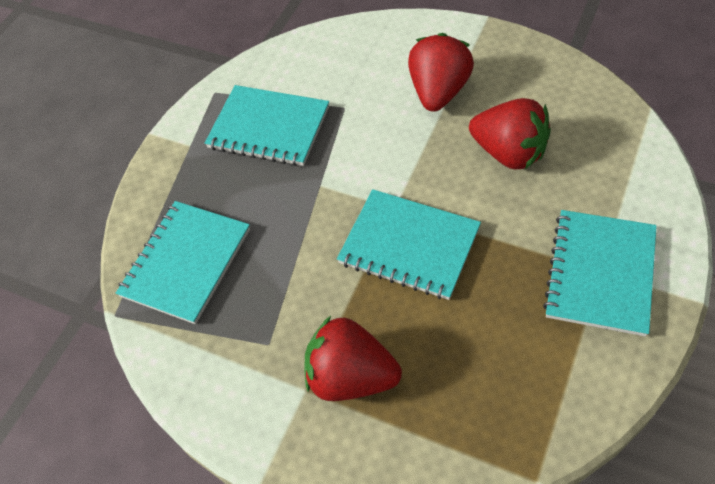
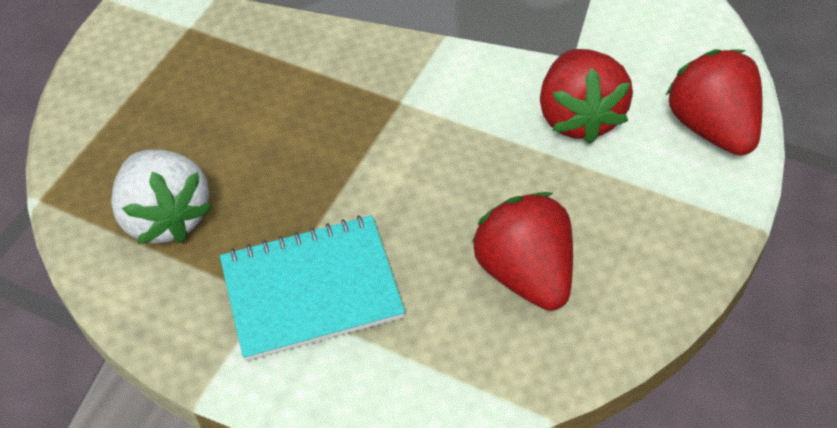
turquoise notebook: 4 -> 1
white strawberry: 0 -> 1

